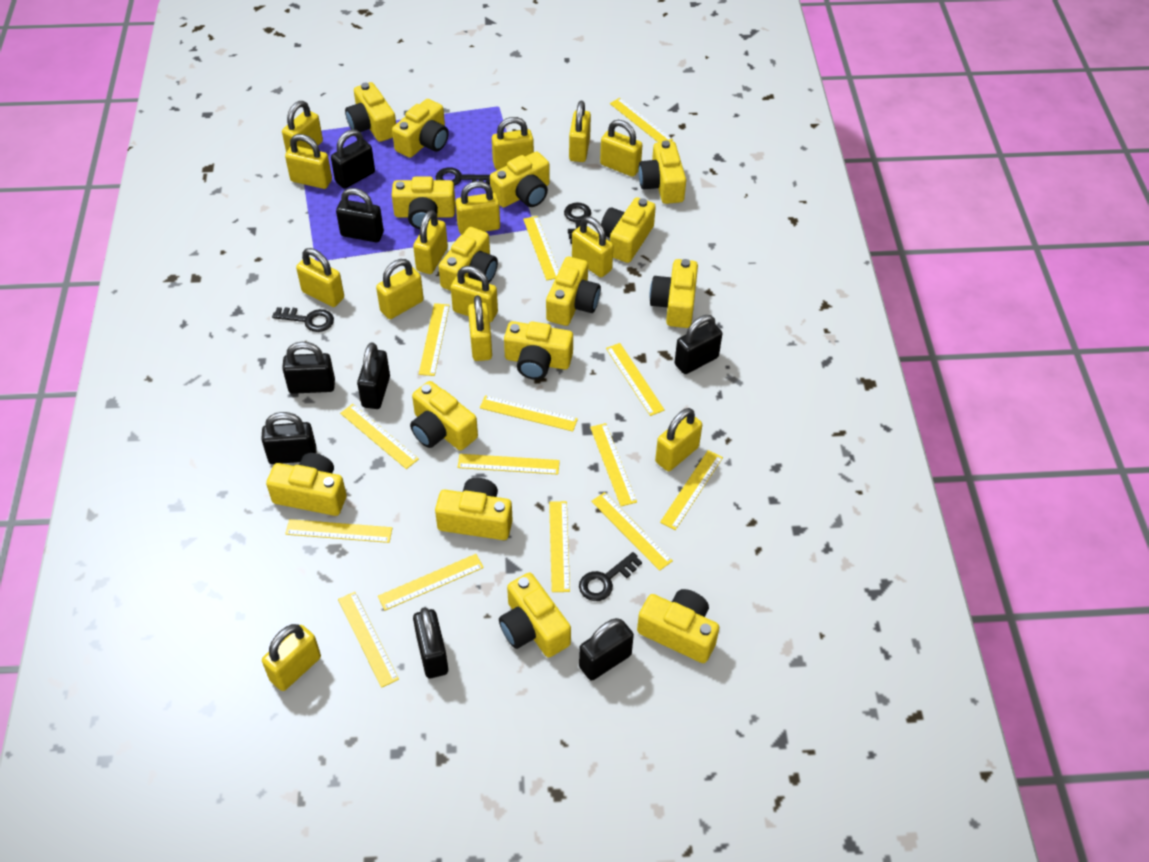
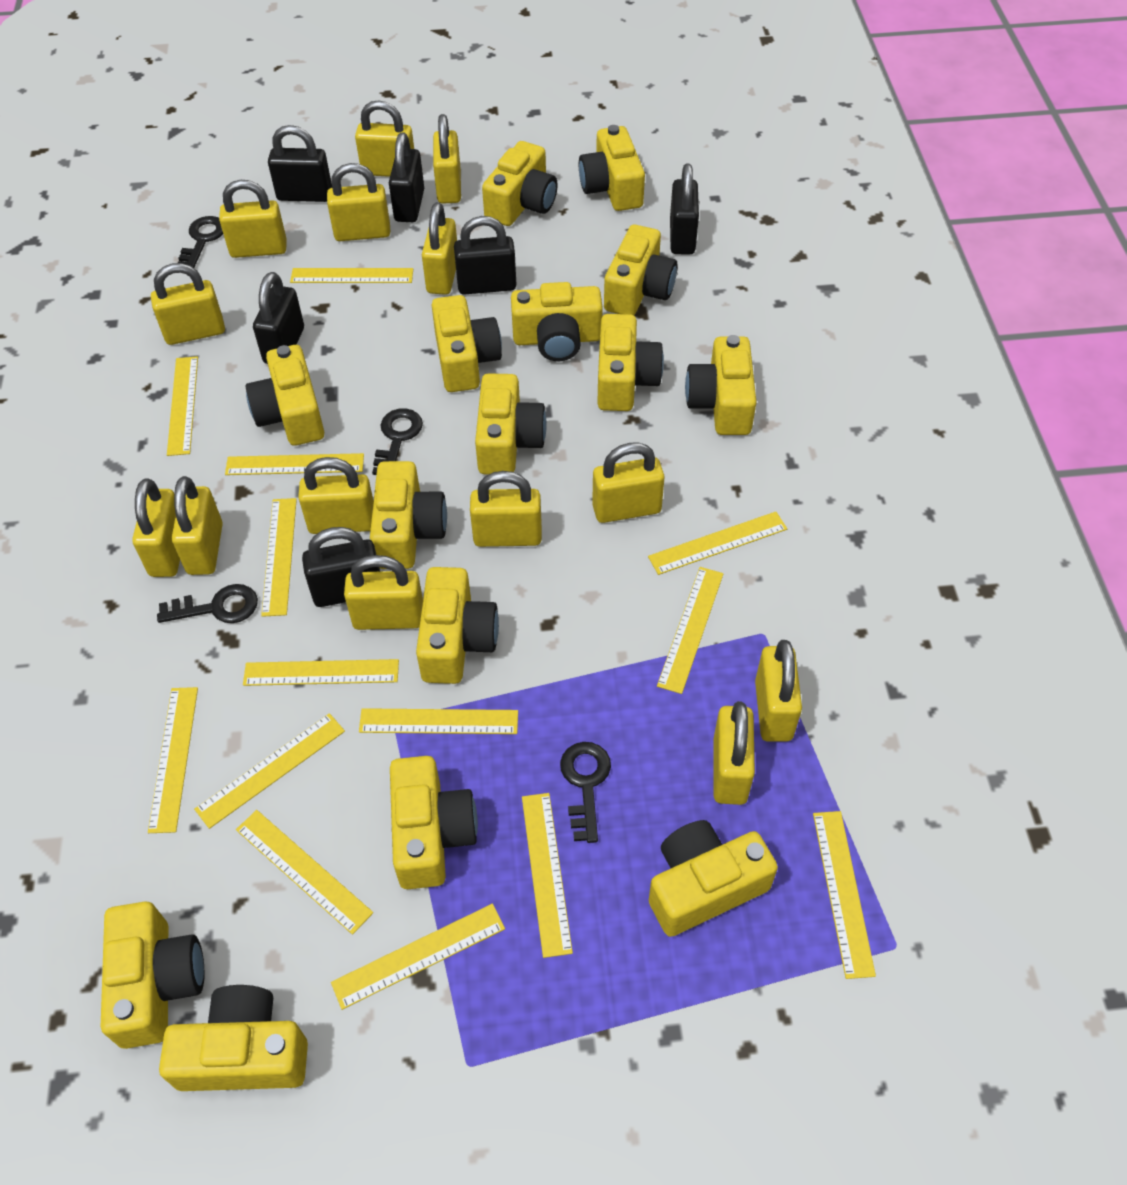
black padlock: 8 -> 6

